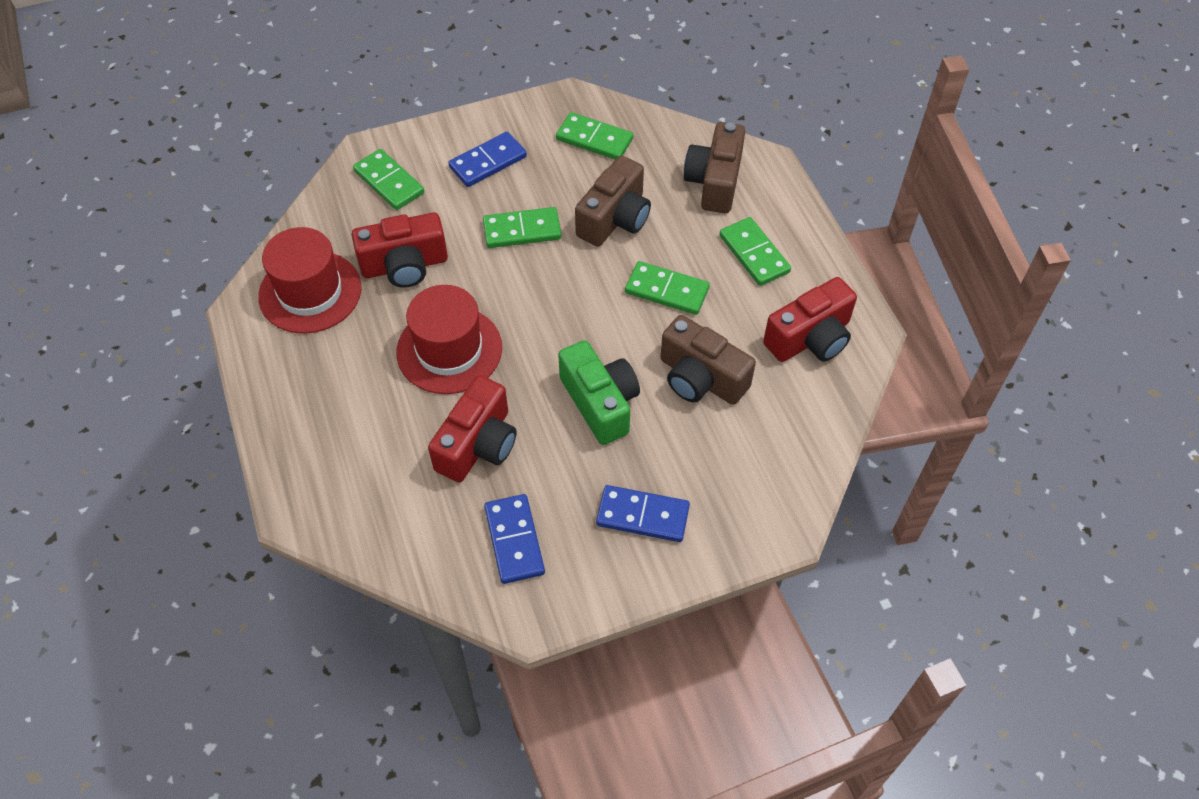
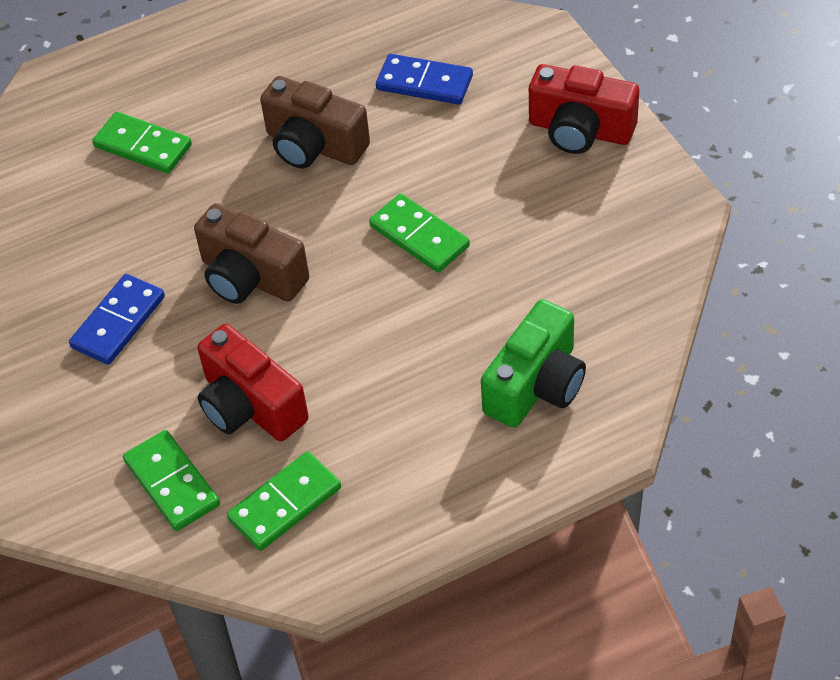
blue domino: 3 -> 2
brown camera: 3 -> 2
green domino: 5 -> 4
red camera: 3 -> 2
red hat: 2 -> 0

